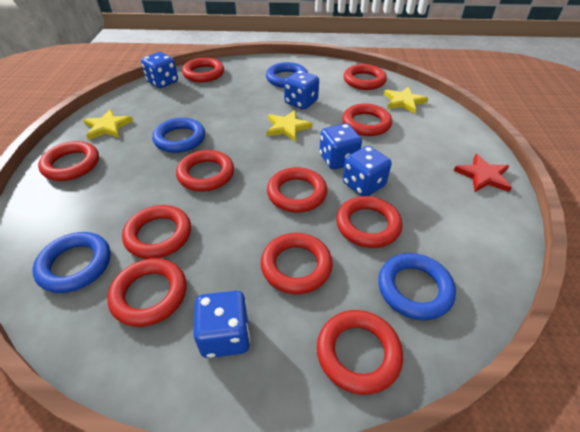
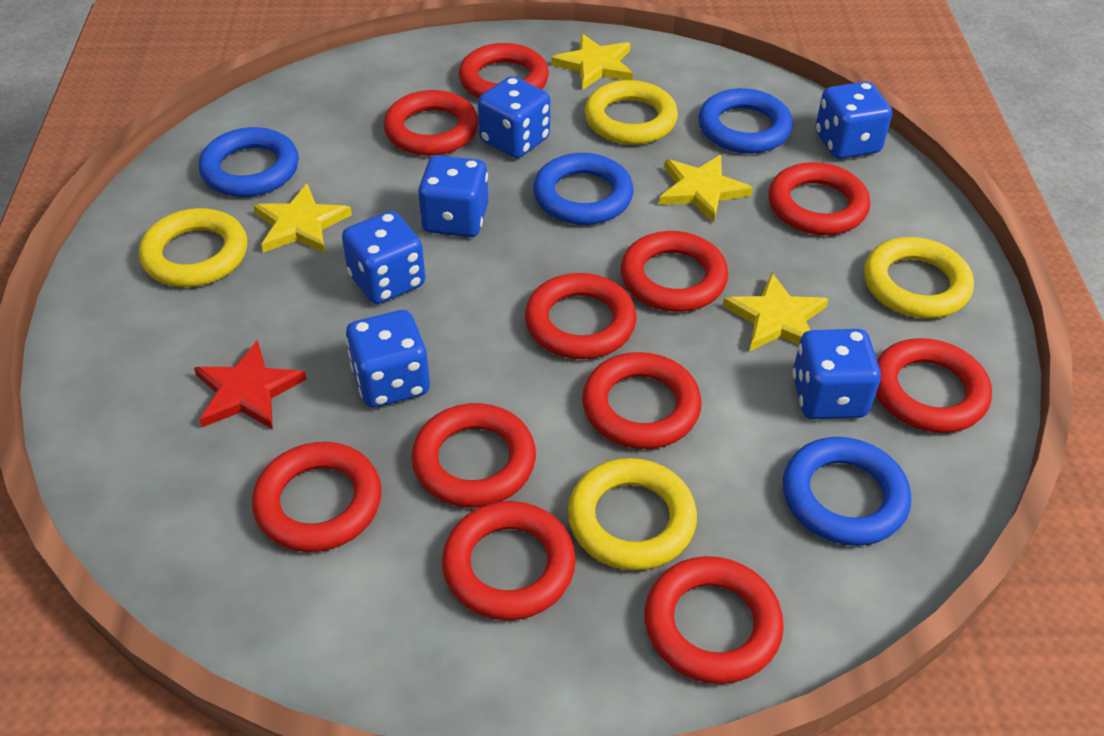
blue dice: 5 -> 6
yellow ring: 0 -> 4
yellow star: 3 -> 4

